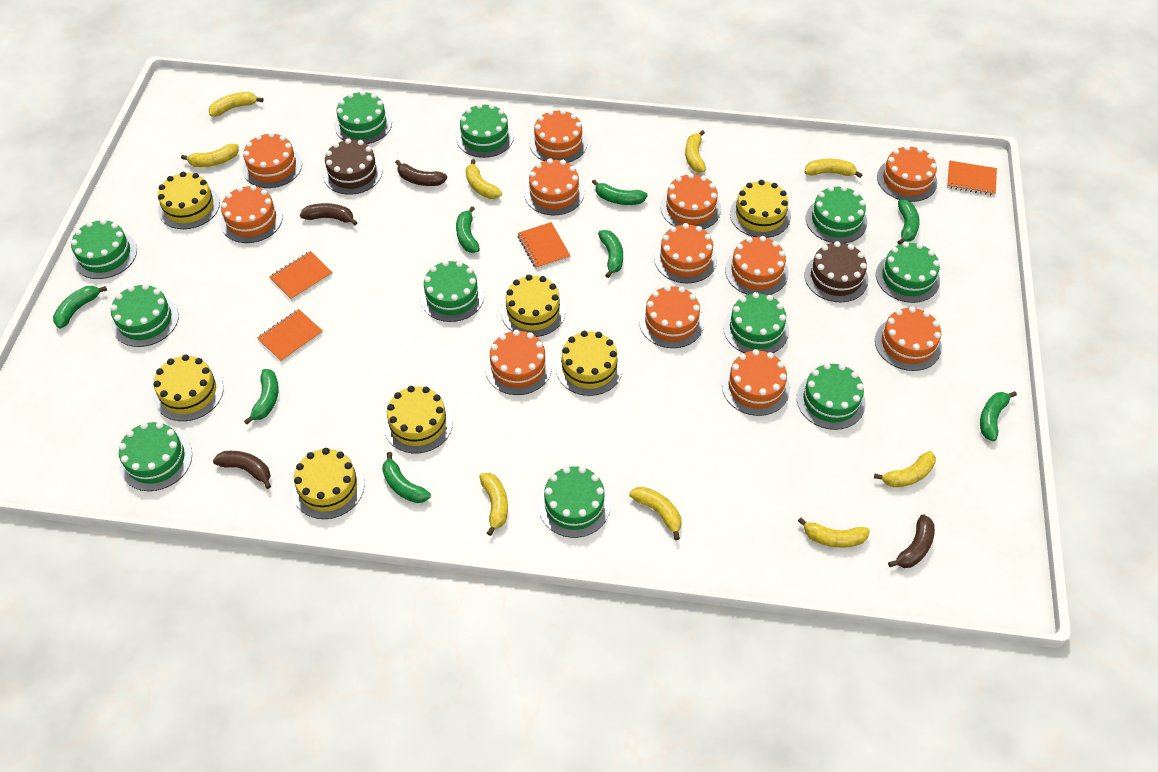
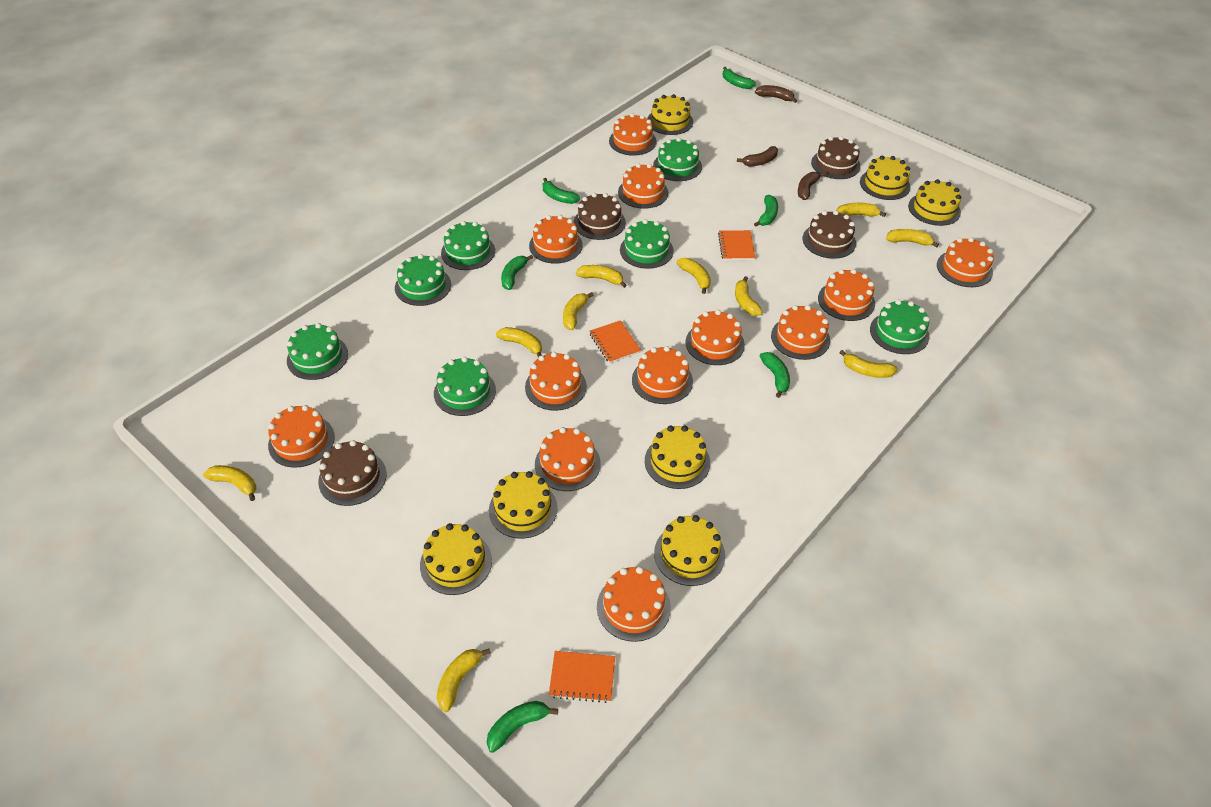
brown banana: 4 -> 3
brown cake: 2 -> 4
green banana: 8 -> 6
green cake: 11 -> 7
orange notebook: 4 -> 3
yellow banana: 9 -> 10

